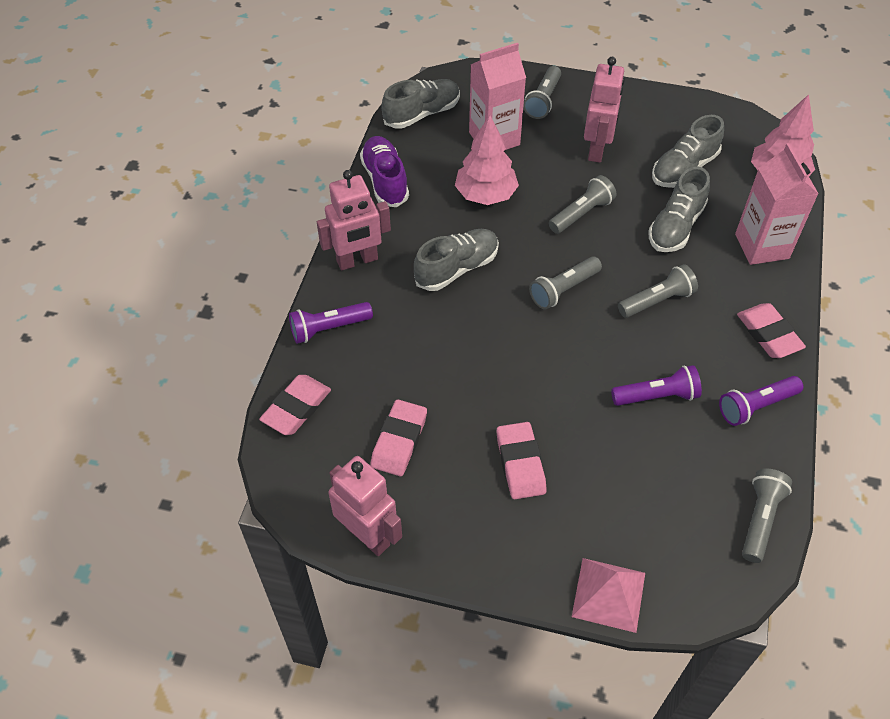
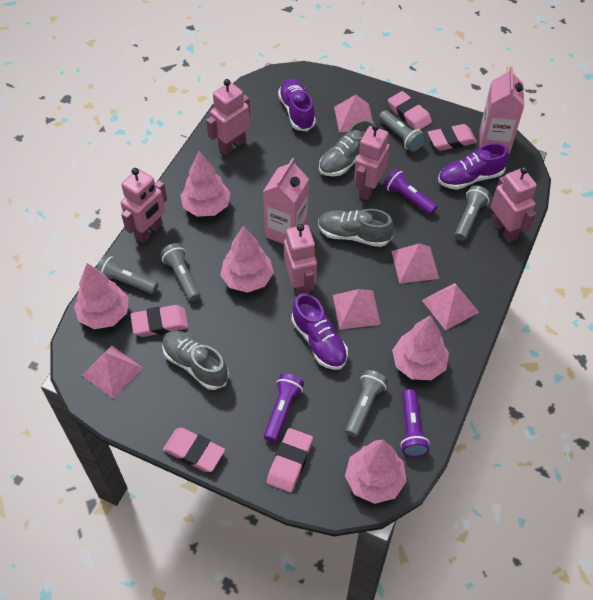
grey shoe: 4 -> 3
pink eraser: 4 -> 5
pink pyramid: 1 -> 5
pink robot: 3 -> 5
pink tree: 2 -> 5
purple shoe: 1 -> 3

